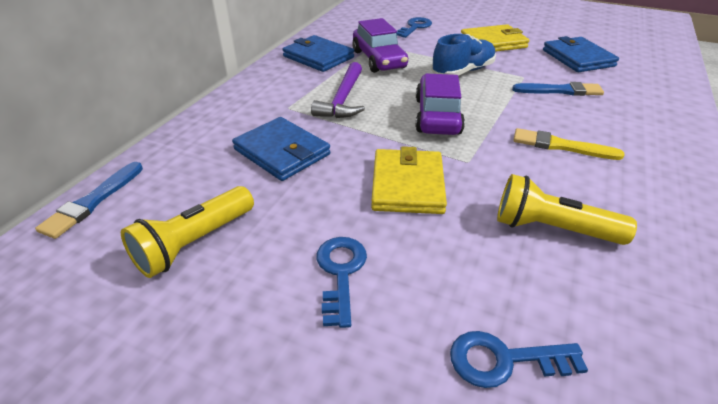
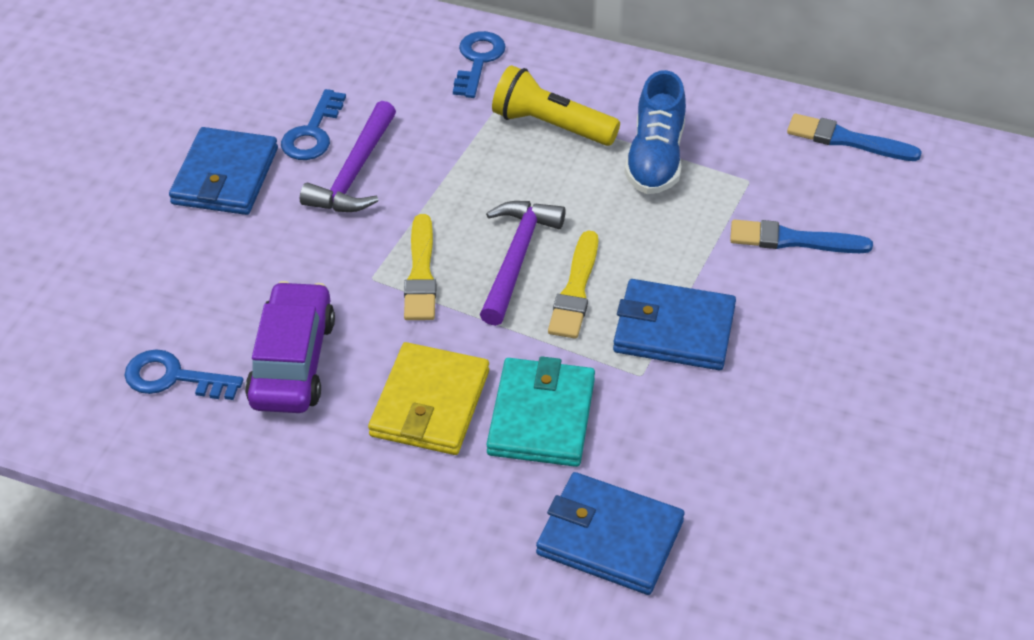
purple car: 2 -> 1
purple hammer: 1 -> 2
turquoise wallet: 0 -> 1
yellow brush: 1 -> 2
yellow flashlight: 2 -> 1
yellow wallet: 2 -> 1

